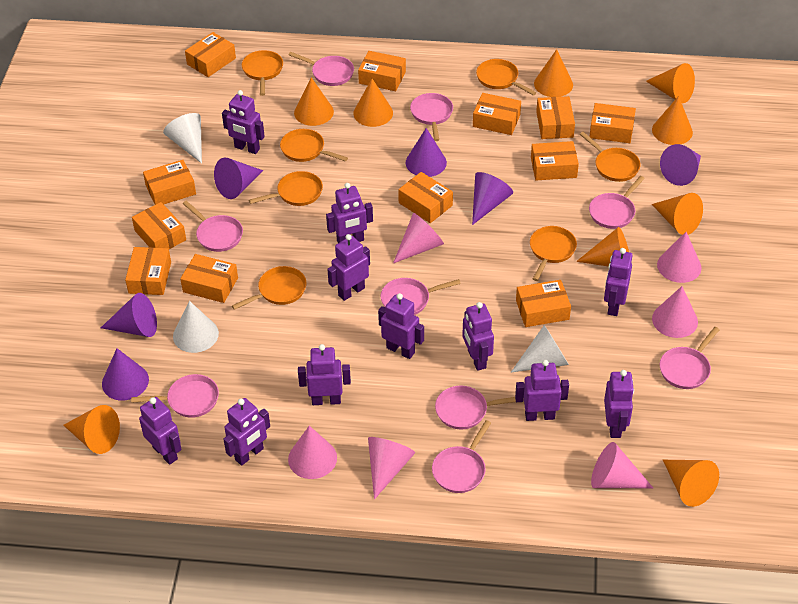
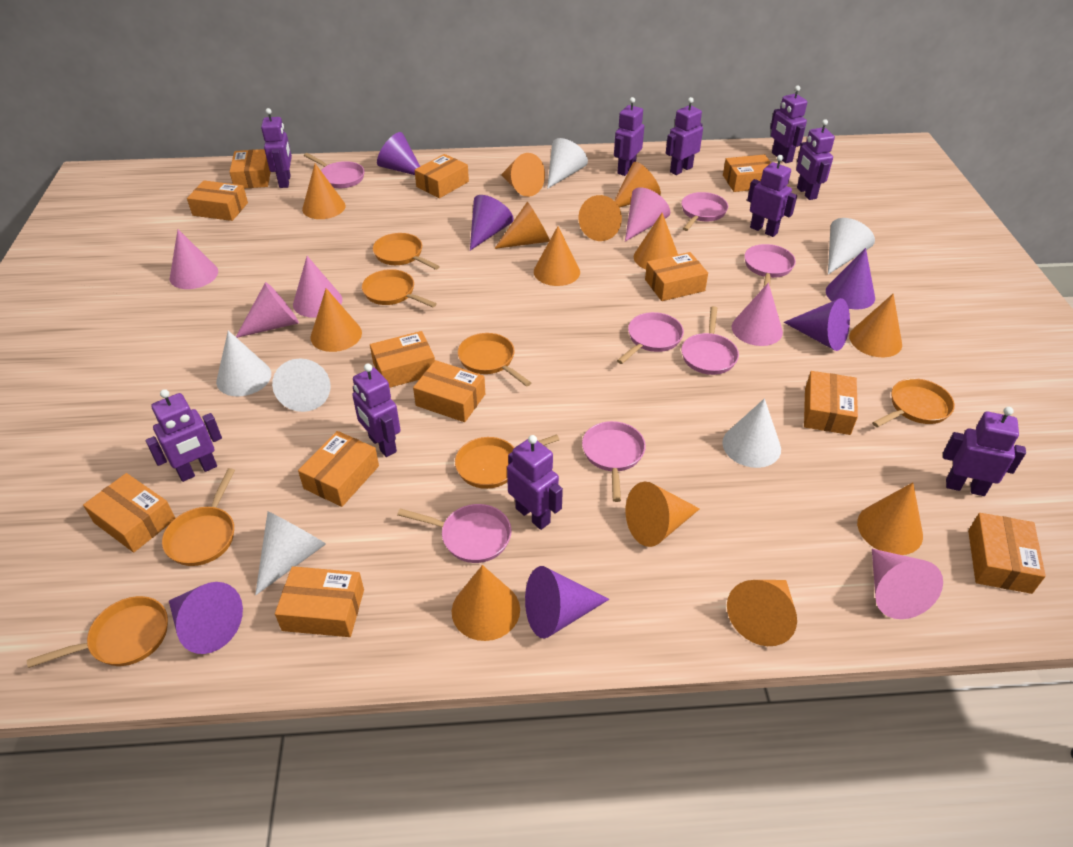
orange cone: 9 -> 13
pink pan: 9 -> 7
purple robot: 11 -> 10
white cone: 3 -> 6

